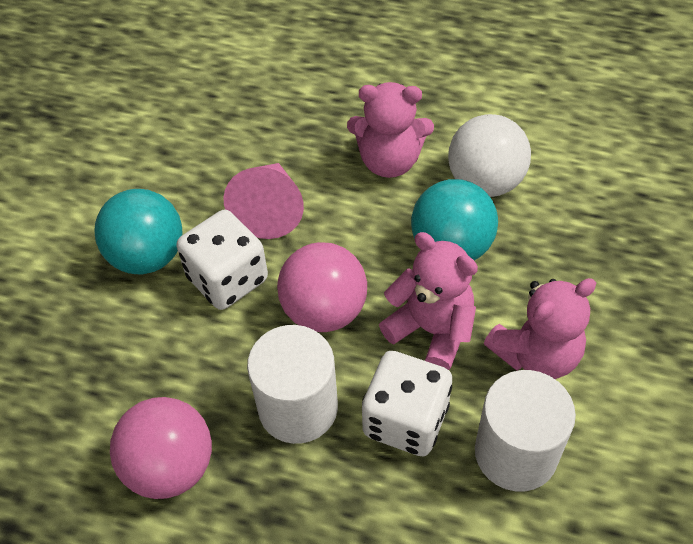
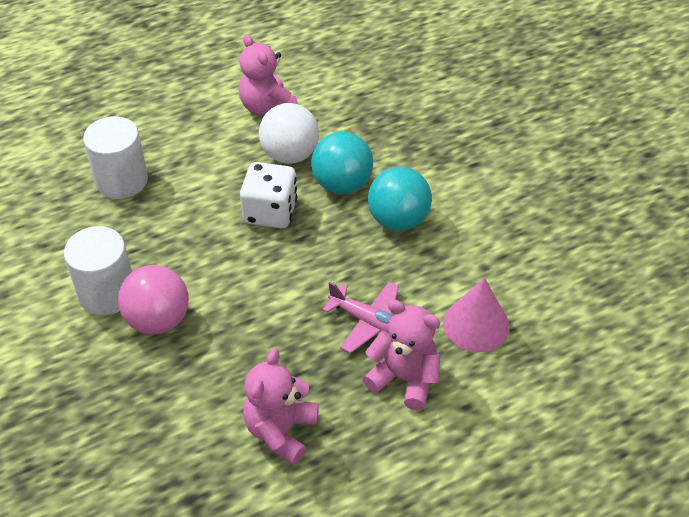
pink ball: 2 -> 1
pink plane: 0 -> 1
white dice: 2 -> 1

